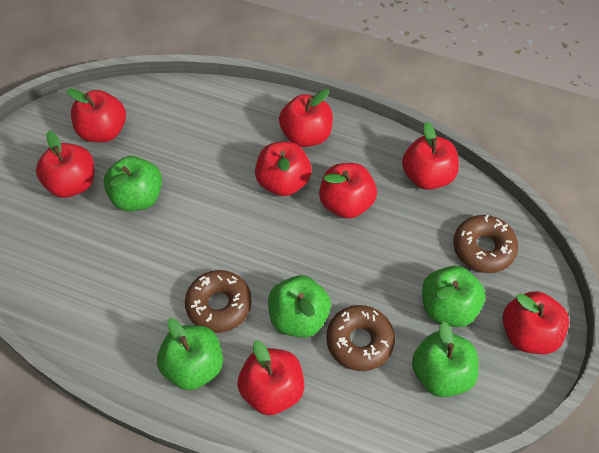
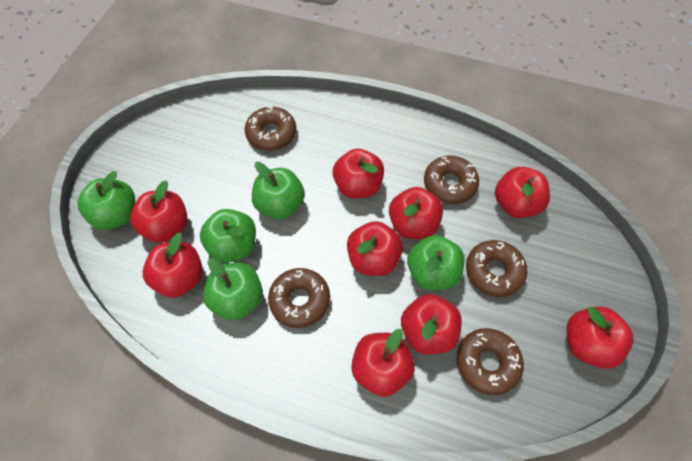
brown donut: 3 -> 5
red apple: 8 -> 9

